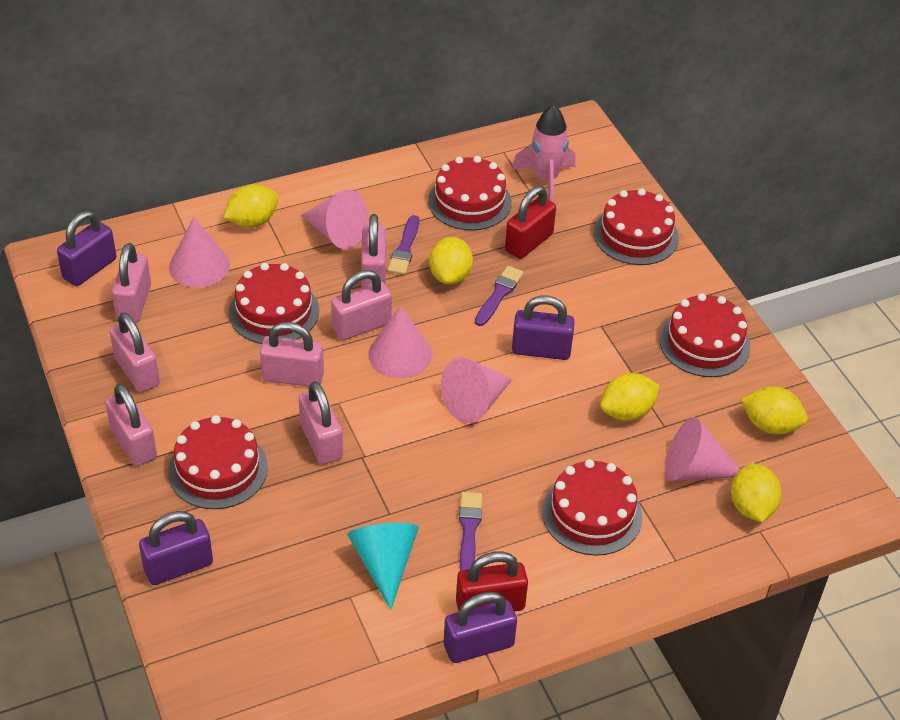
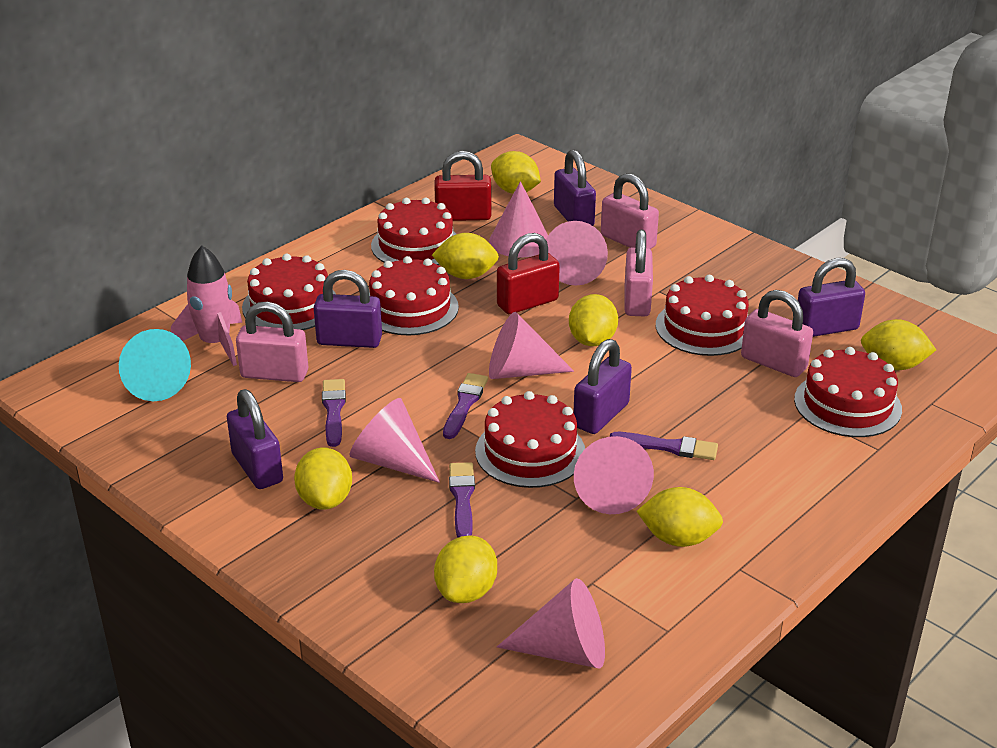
pink cone: 5 -> 6
pink padlock: 7 -> 4
purple brush: 3 -> 4
purple padlock: 4 -> 5
yellow lemon: 5 -> 7

